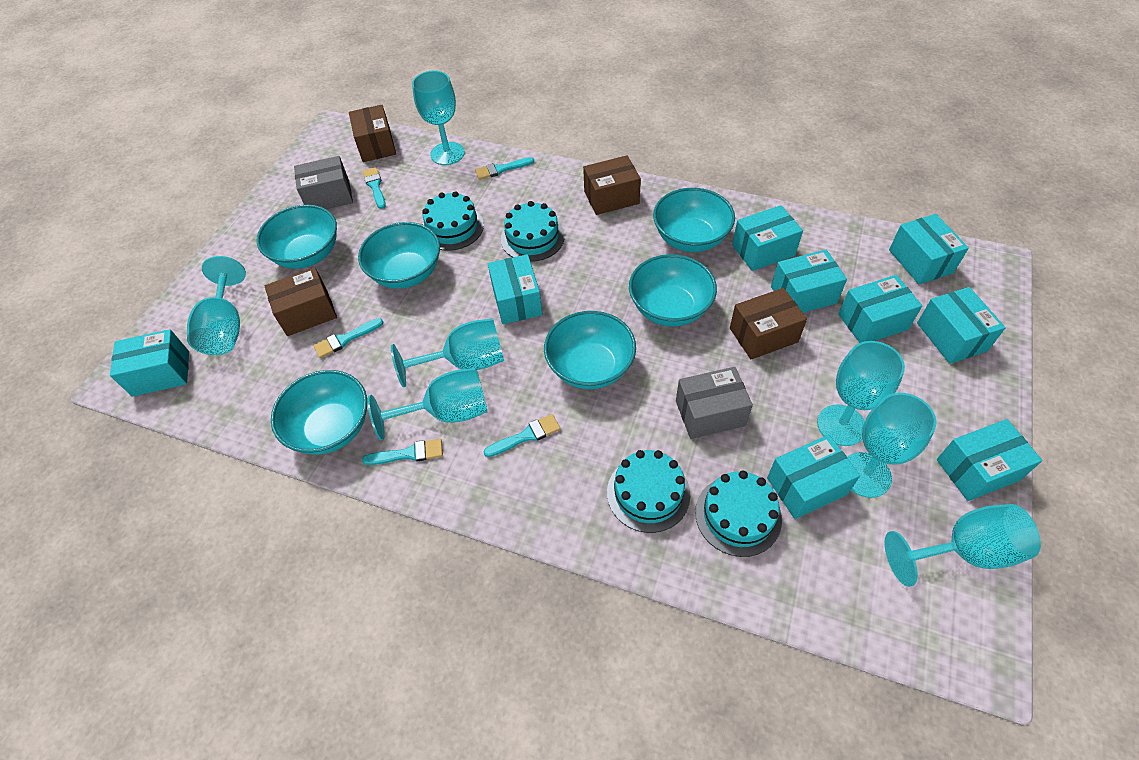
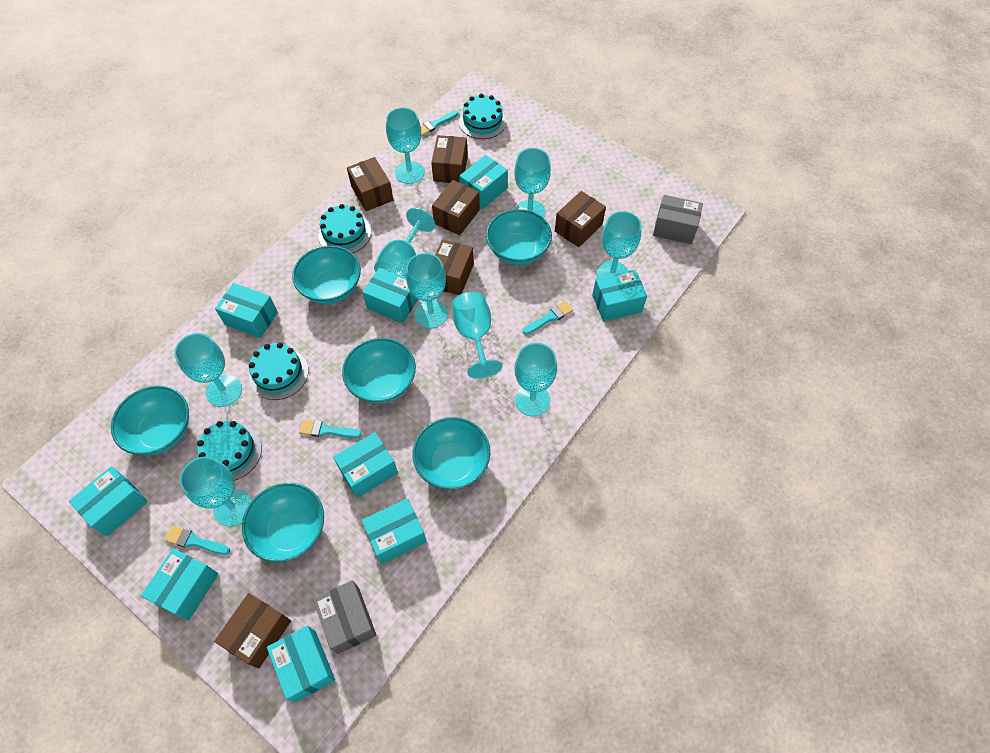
brown box: 4 -> 6
turquoise brush: 5 -> 4
turquoise goblet: 7 -> 9

